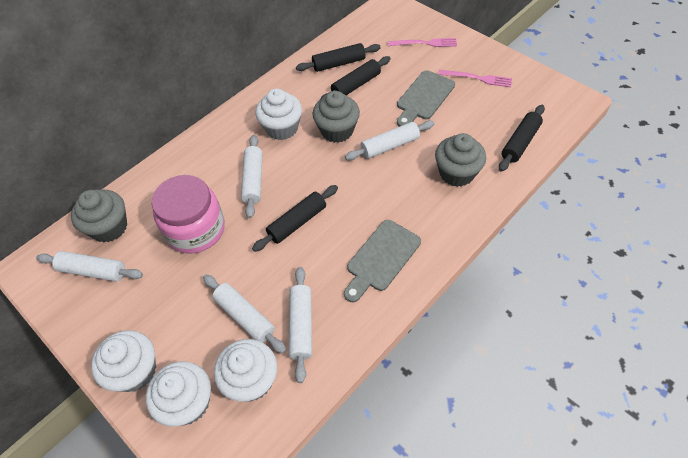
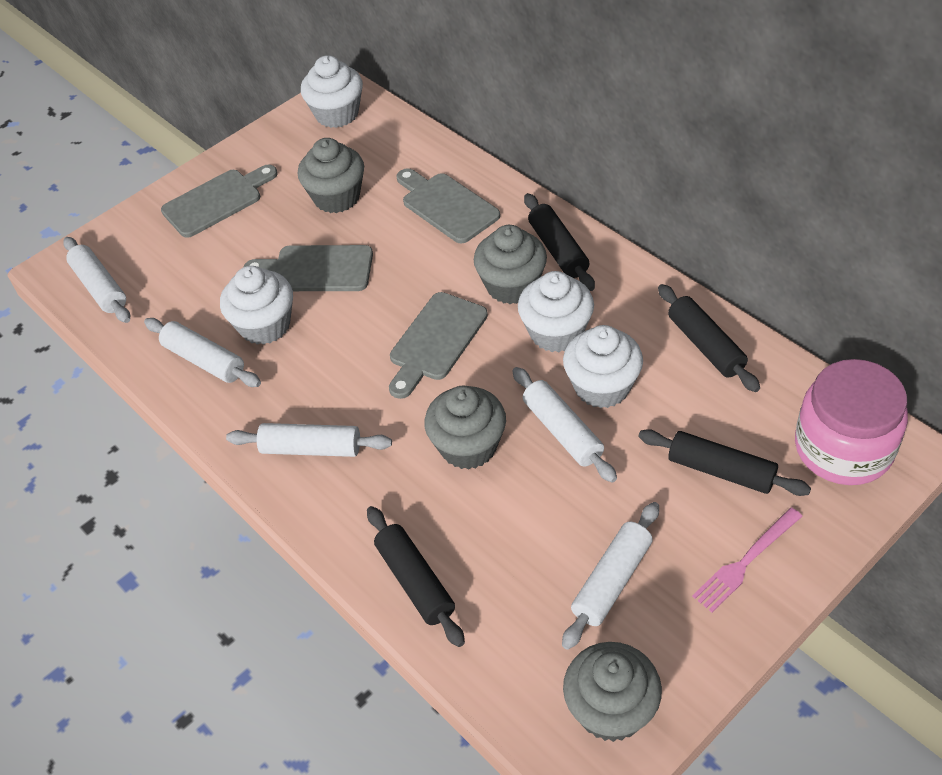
grey cupcake: 3 -> 4
grey cutting board: 2 -> 4
pink fork: 2 -> 1

